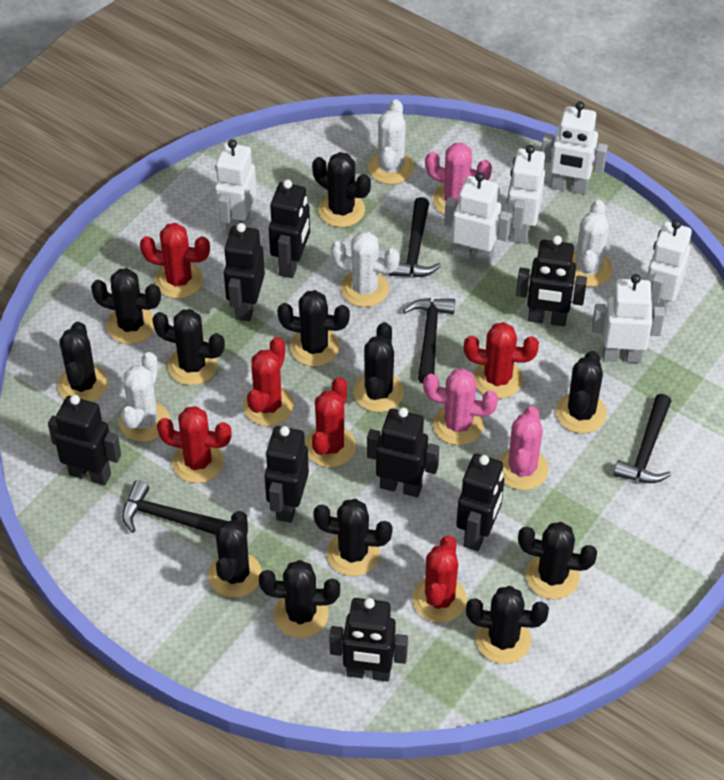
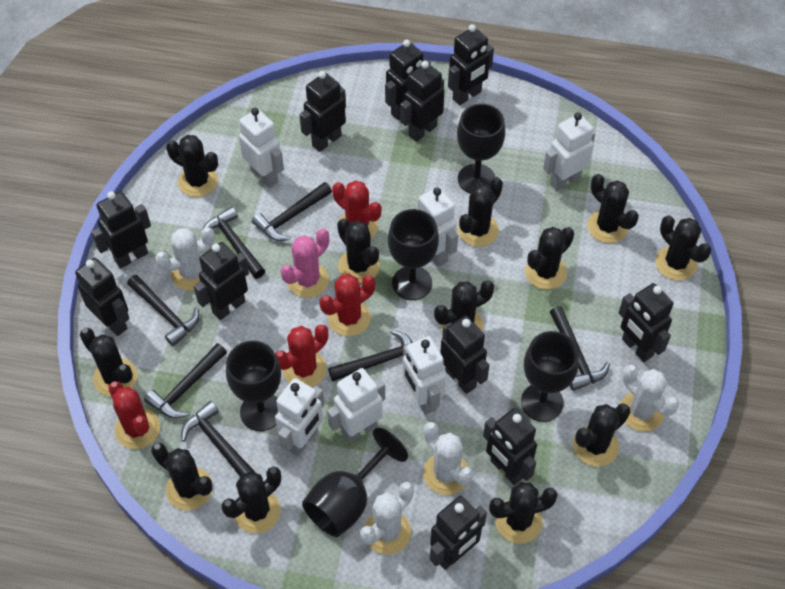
black goblet: 0 -> 5
black hammer: 4 -> 7
black robot: 8 -> 11
pink cactus: 3 -> 1
red cactus: 6 -> 4

